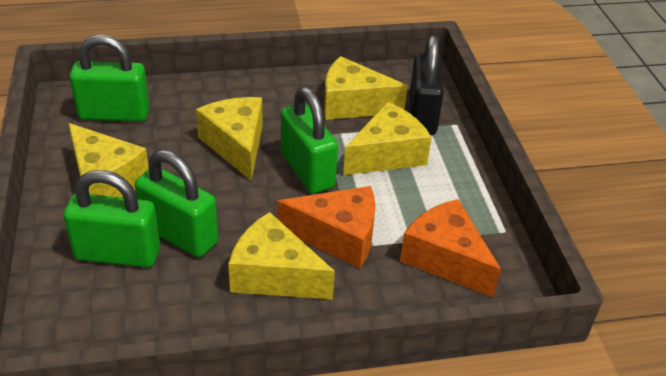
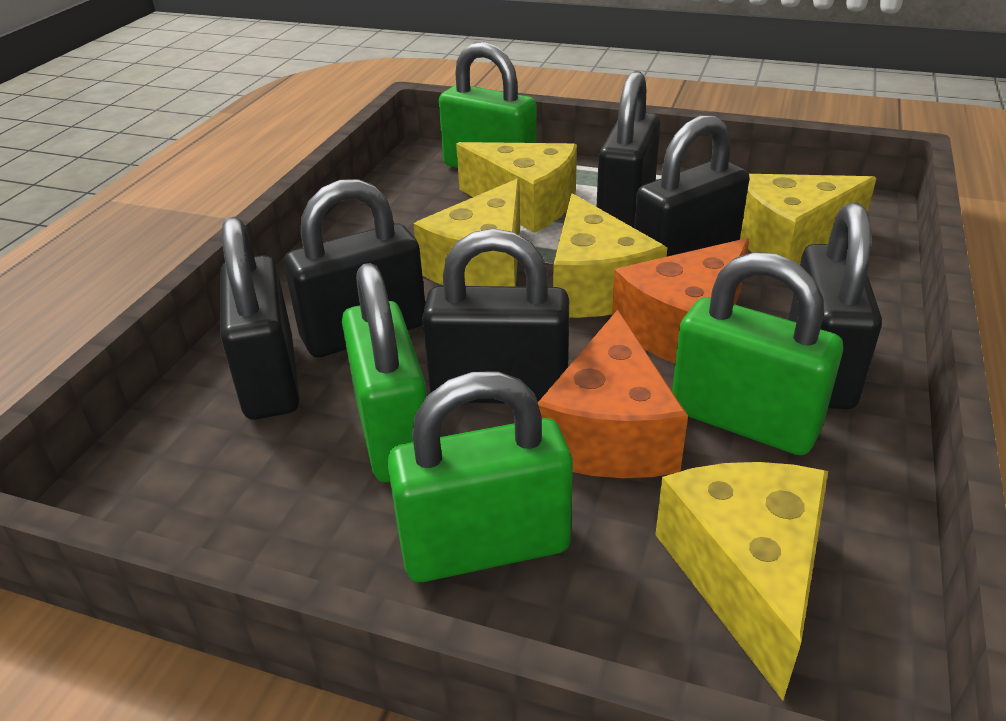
black padlock: 1 -> 6

